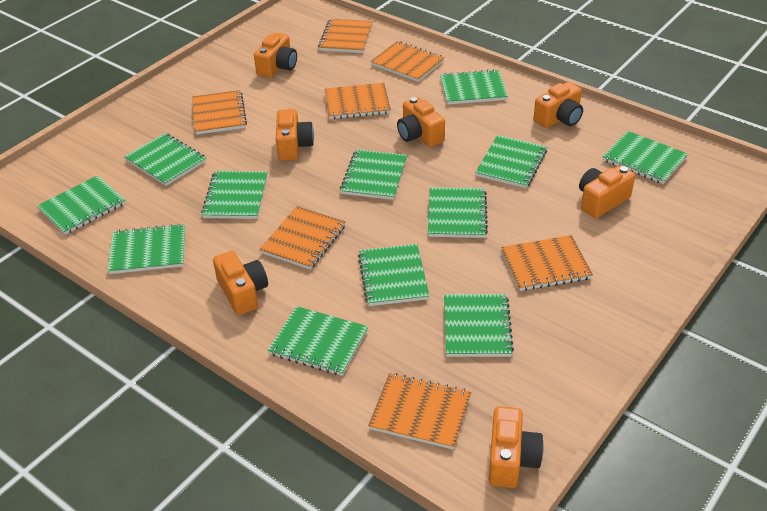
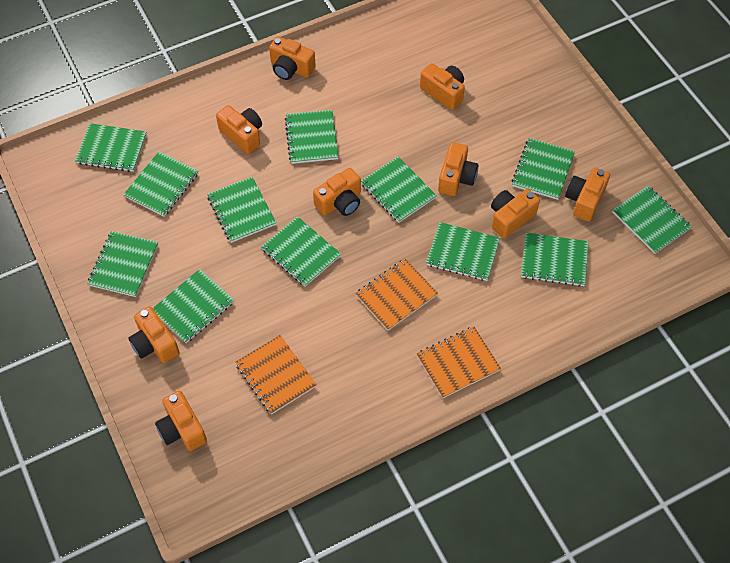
orange camera: 7 -> 9
orange notebook: 7 -> 3

